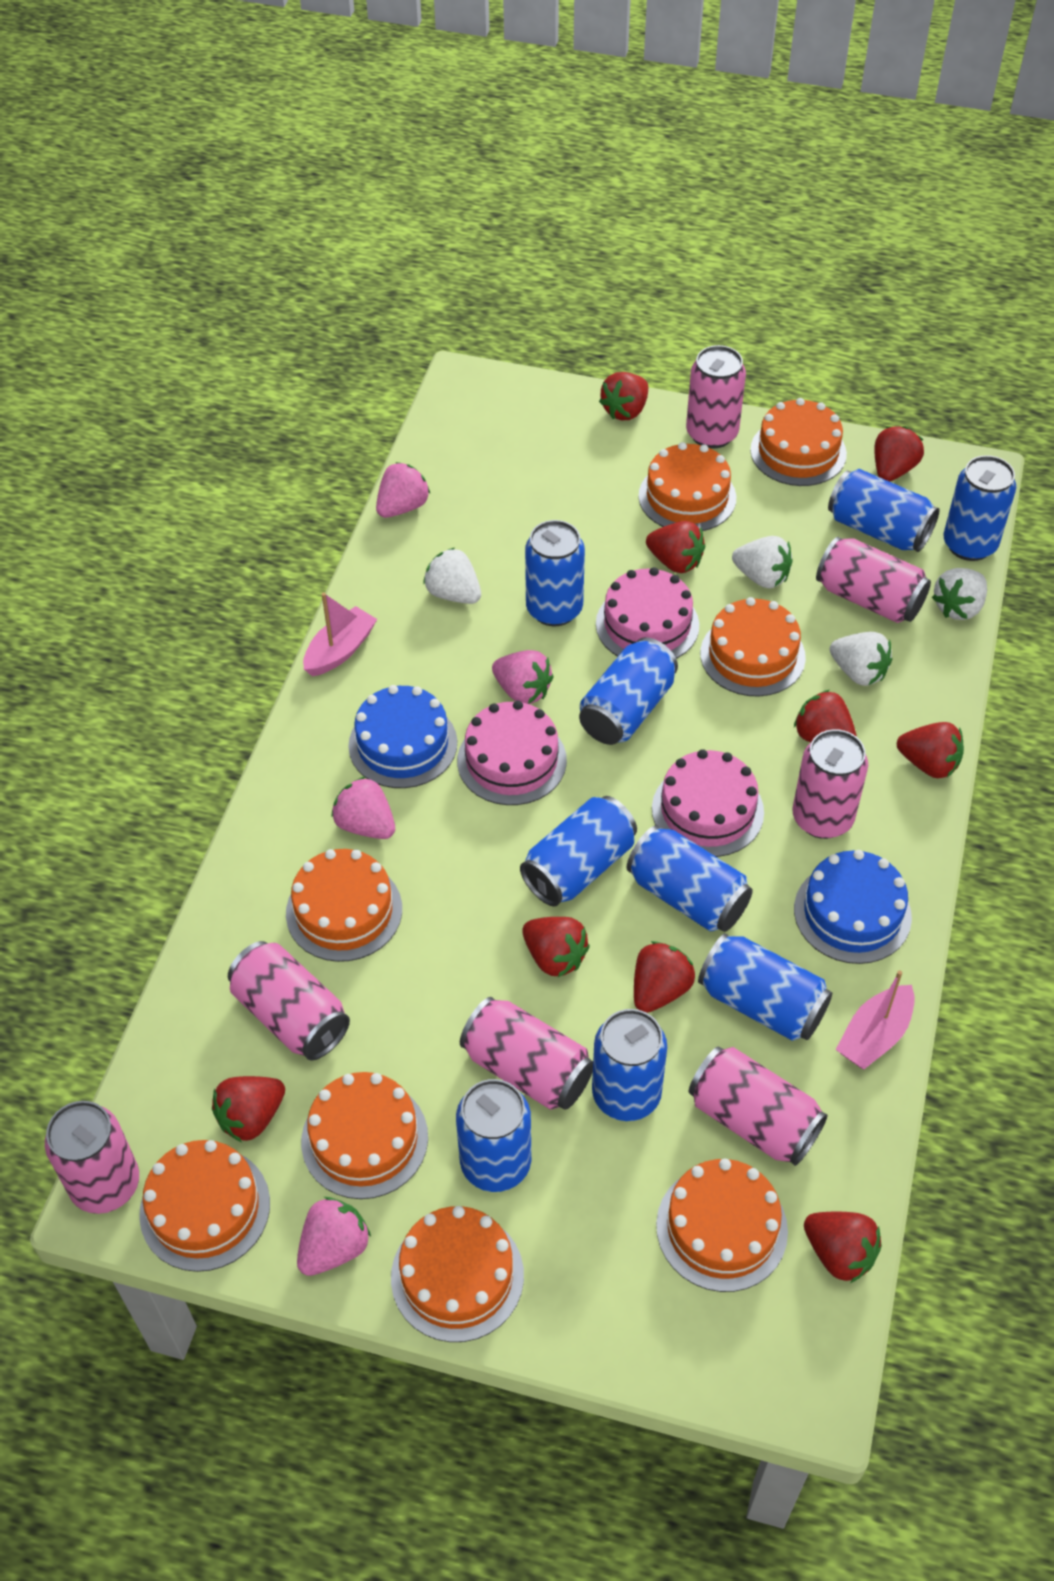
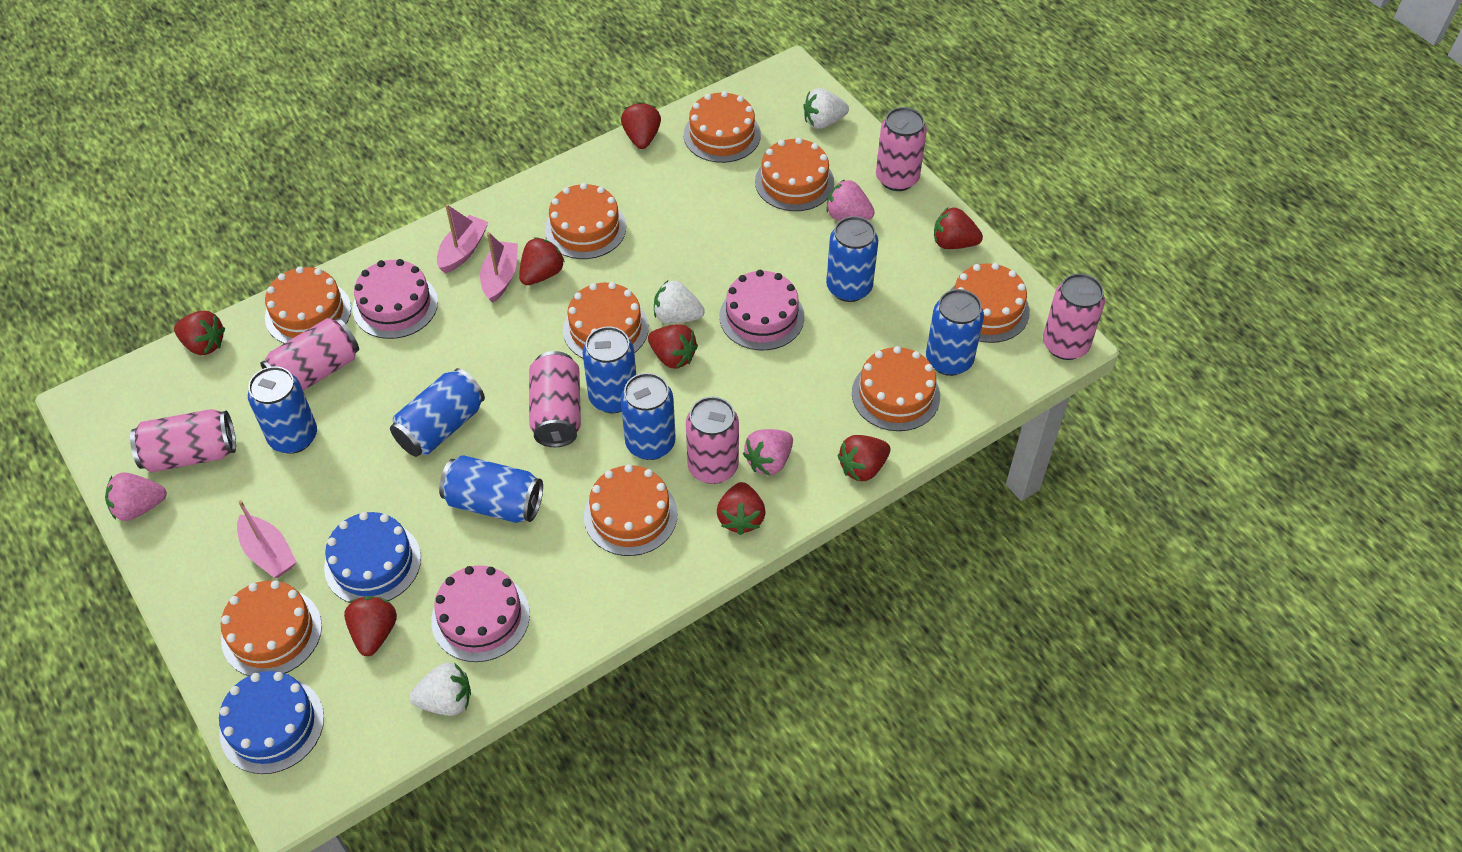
blue can: 9 -> 7
orange cake: 8 -> 9
pink boat: 2 -> 3
pink can: 7 -> 6
pink strawberry: 4 -> 3
red strawberry: 9 -> 8
white strawberry: 4 -> 3

